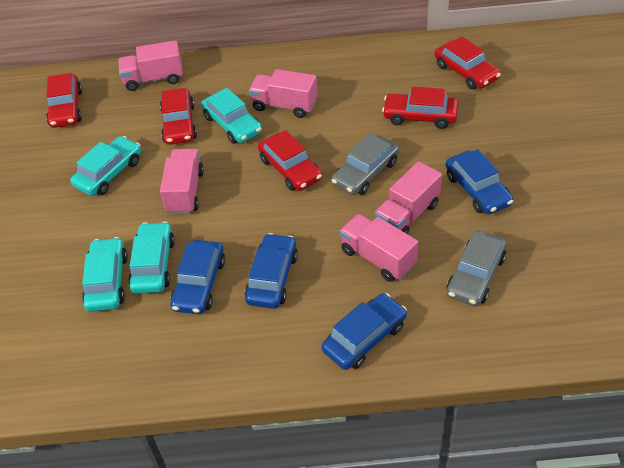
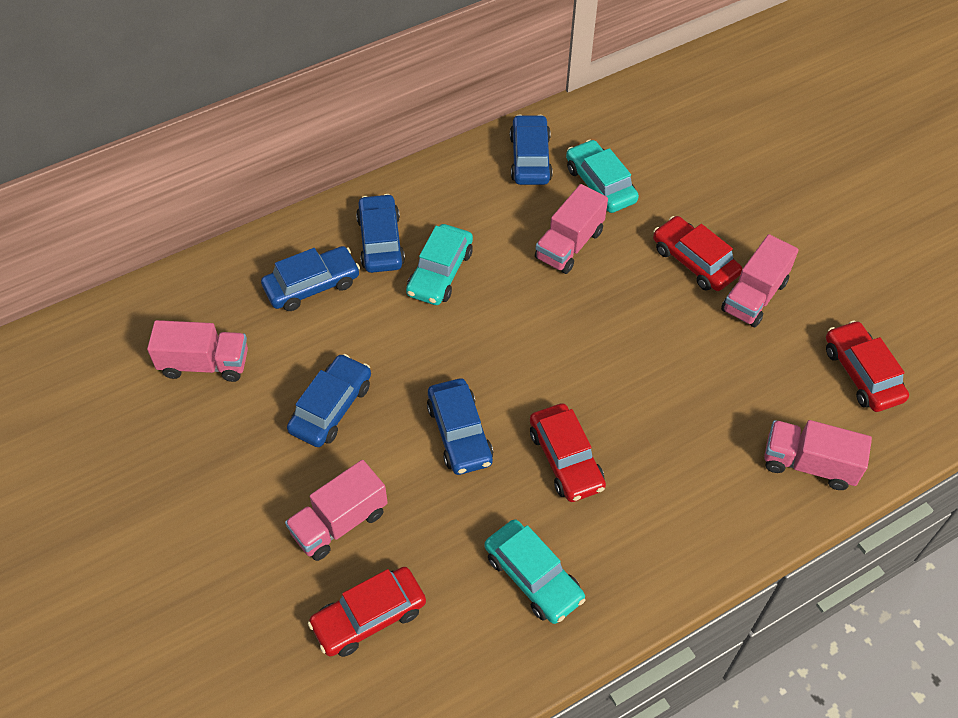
blue car: 4 -> 5
grey car: 2 -> 0
red car: 5 -> 4
turquoise car: 4 -> 3

